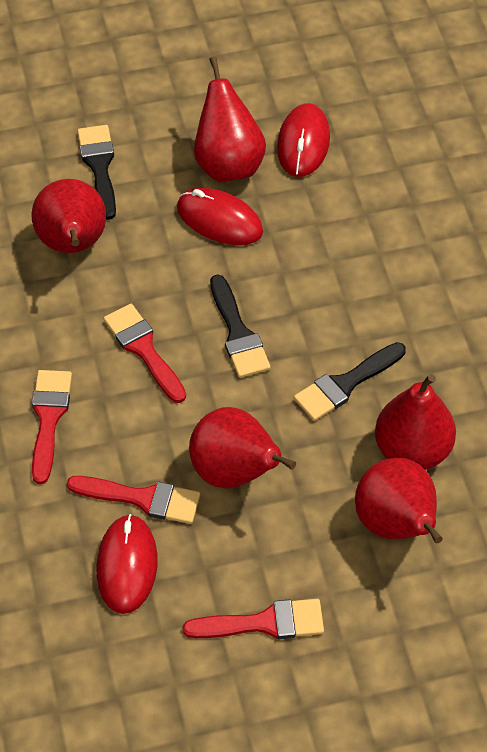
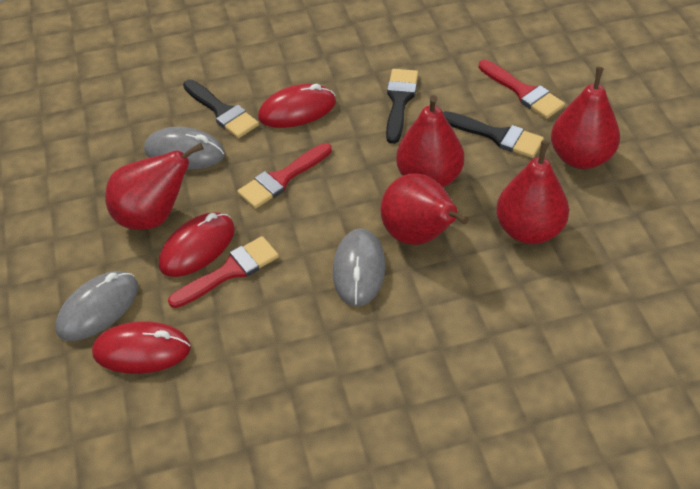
grey mouse: 0 -> 3
red brush: 4 -> 3

